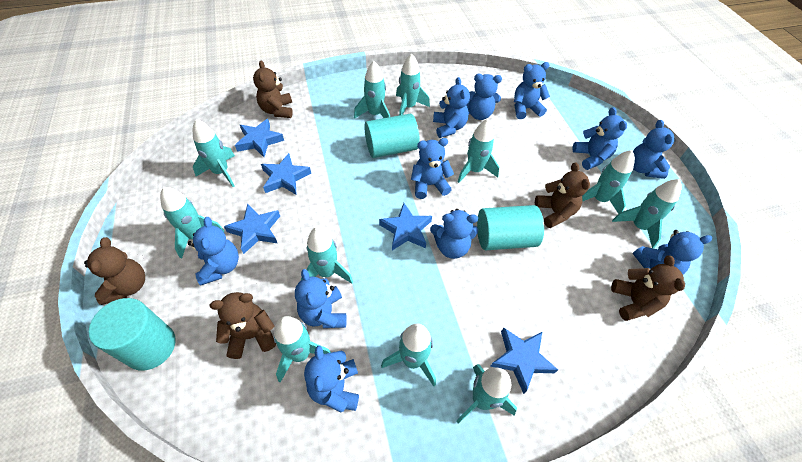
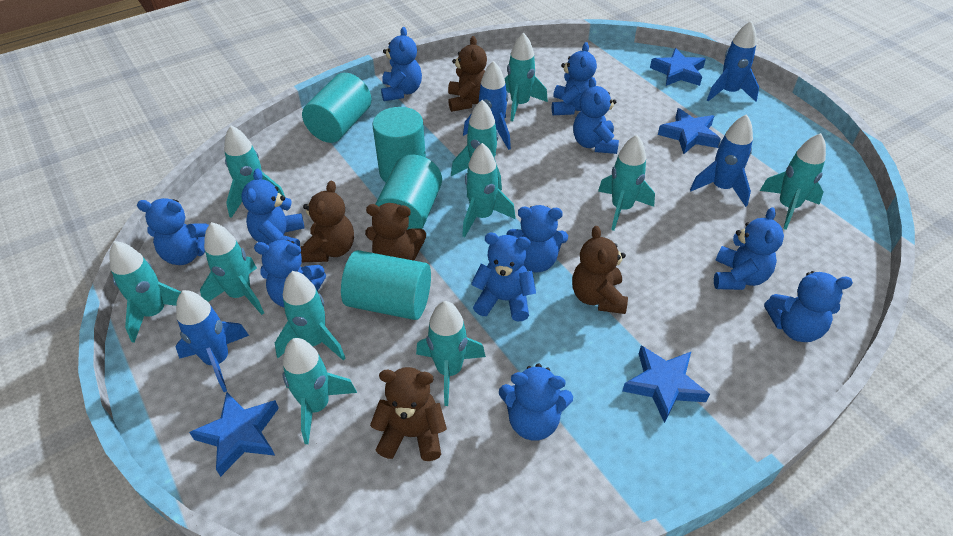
blue rocket: 0 -> 4
blue star: 5 -> 4
turquoise cylinder: 3 -> 4

